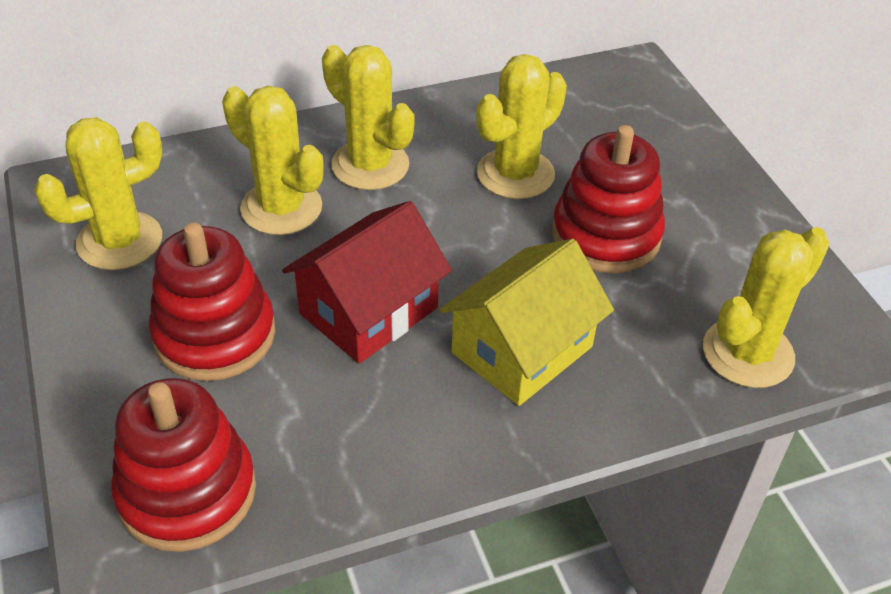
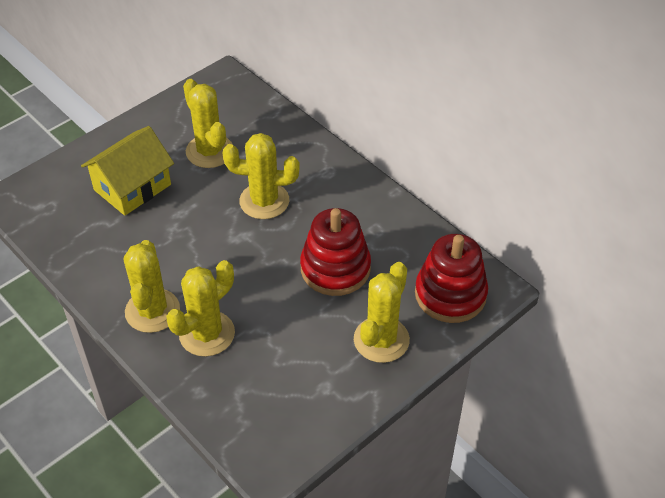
red house: 1 -> 0
red stacking toy: 3 -> 2

